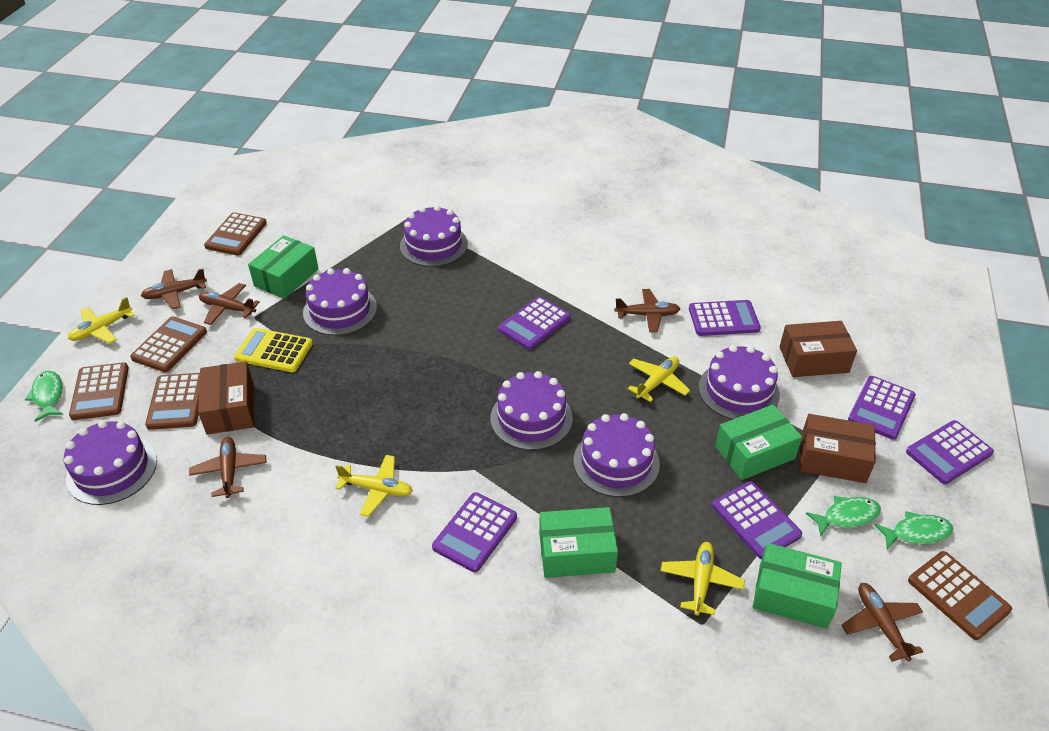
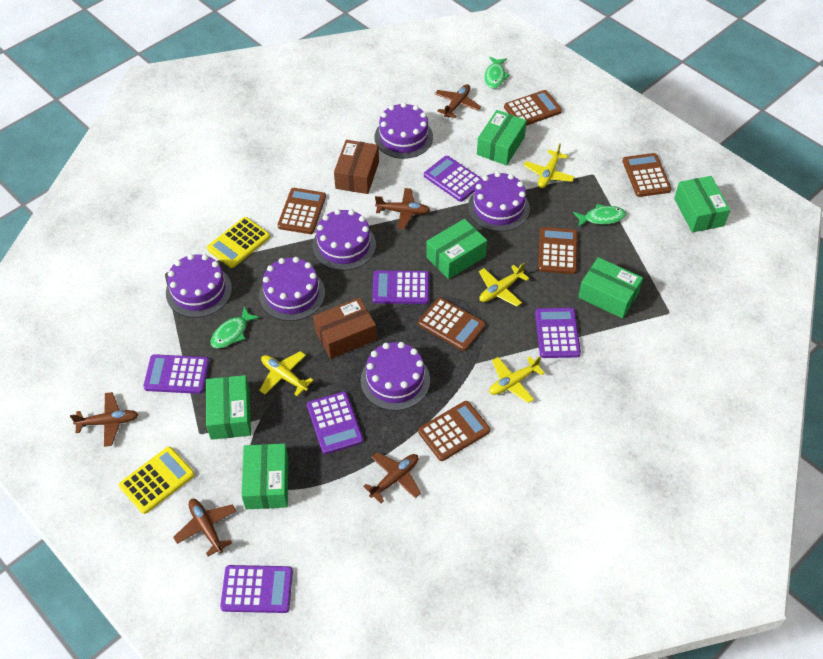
brown box: 3 -> 2
brown calculator: 5 -> 6
green box: 4 -> 6
yellow calculator: 1 -> 2

